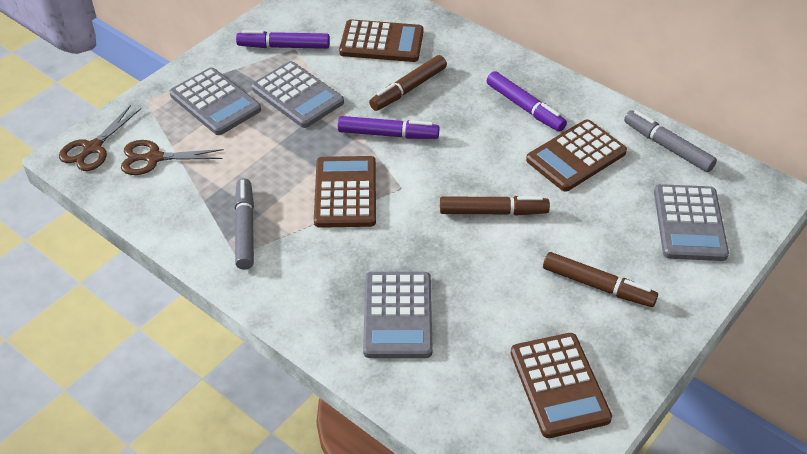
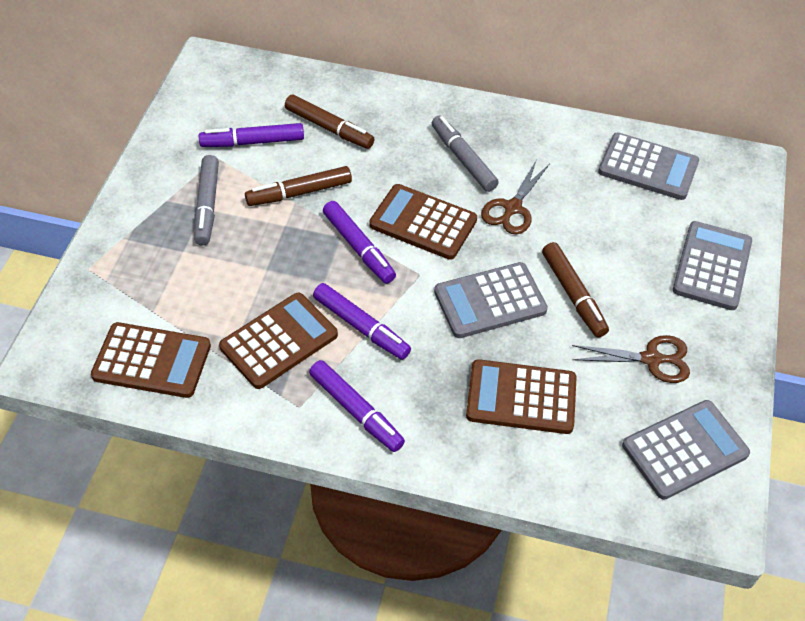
purple marker: 3 -> 4

